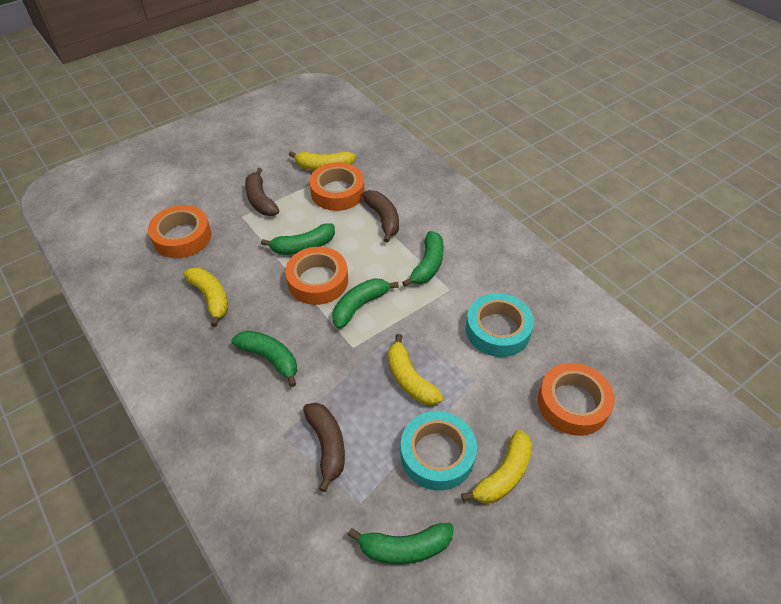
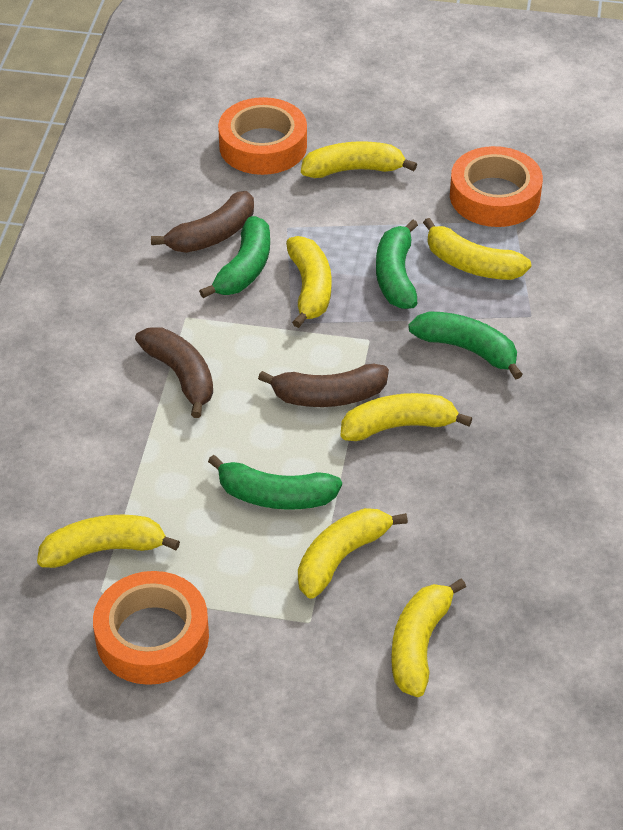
green banana: 5 -> 4
orange tape: 4 -> 3
turquoise tape: 2 -> 0
yellow banana: 4 -> 7

